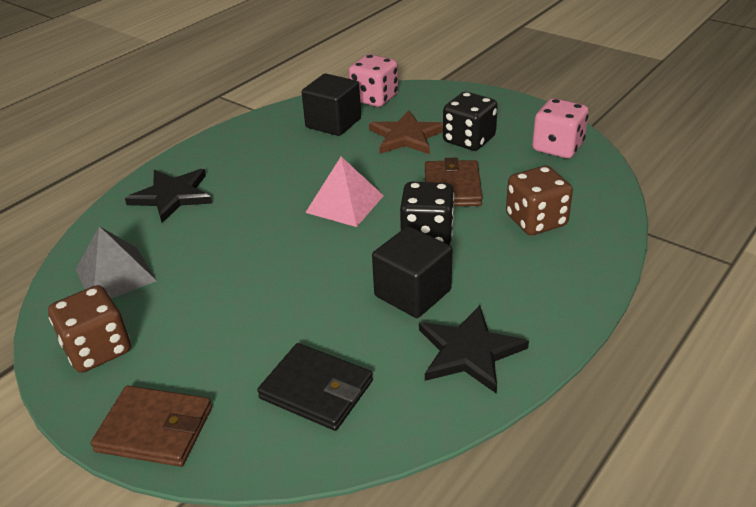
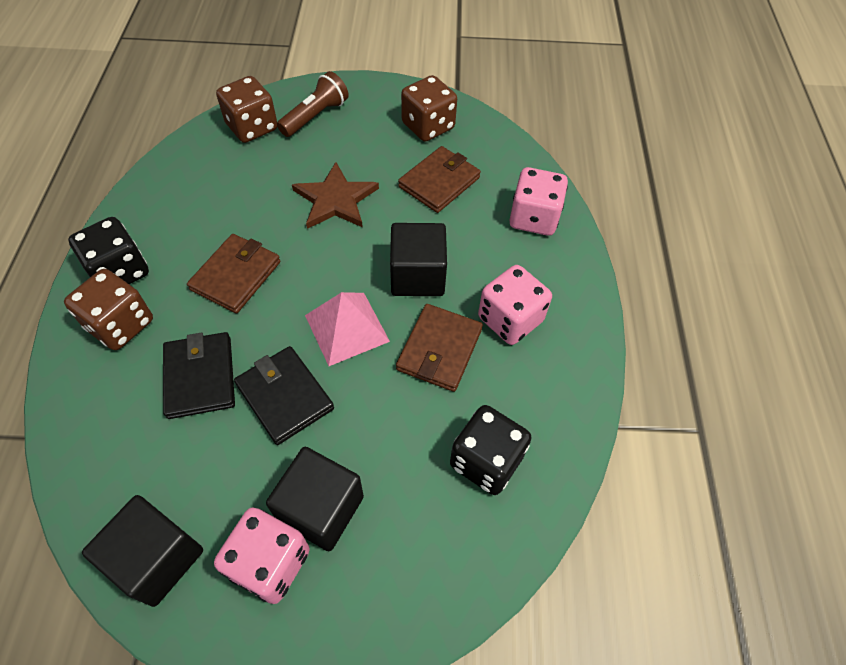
black cube: 2 -> 3
black star: 2 -> 0
black wallet: 1 -> 2
brown dice: 2 -> 3
brown flashlight: 0 -> 1
brown wallet: 2 -> 3
grey pyramid: 1 -> 0
pink dice: 2 -> 3

